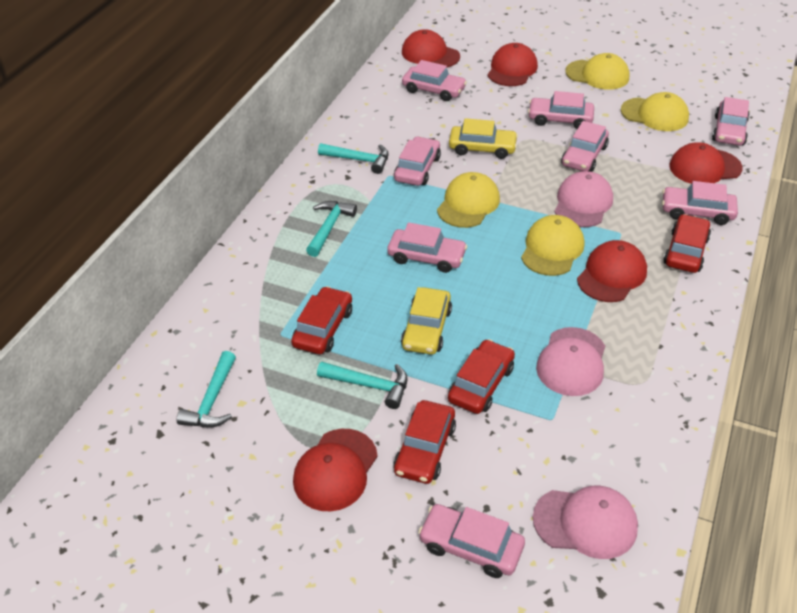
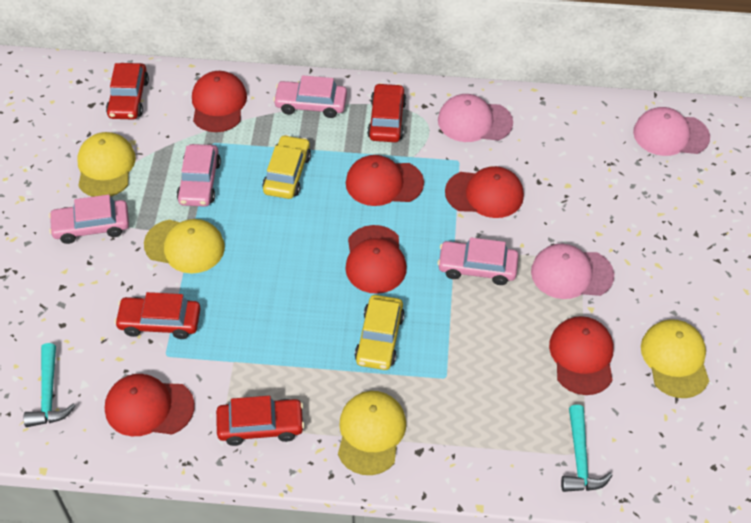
pink car: 8 -> 4
red cap: 5 -> 6
turquoise hammer: 4 -> 2

